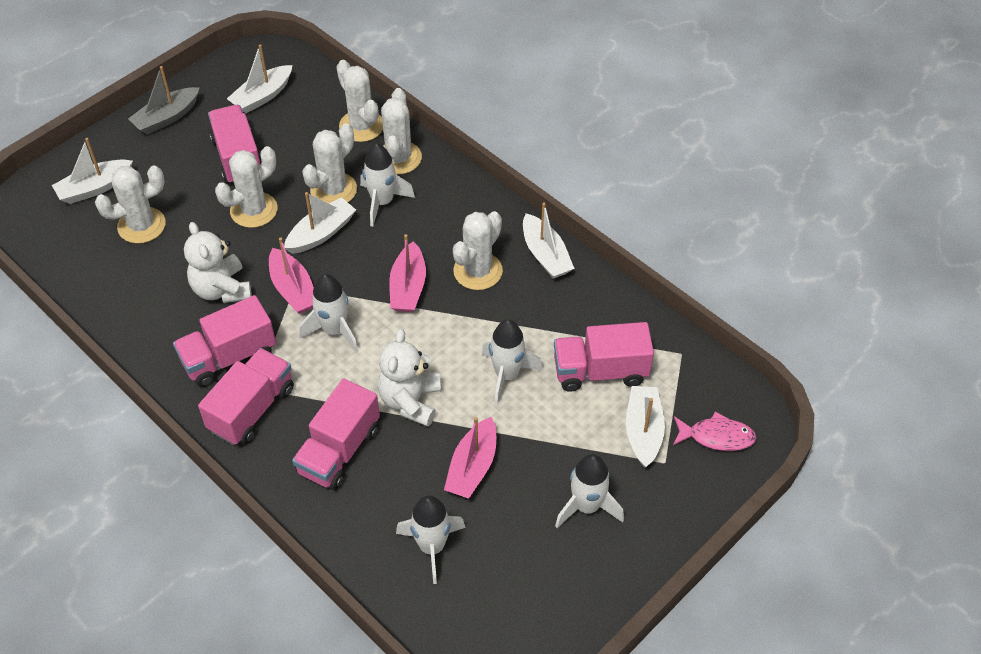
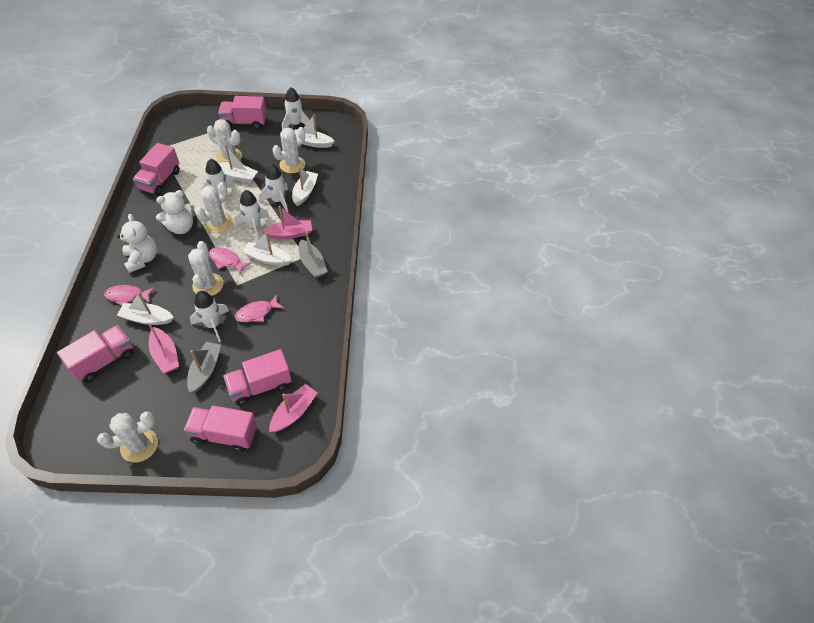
grey boat: 1 -> 2
pink fish: 1 -> 3
white cactus: 6 -> 5

